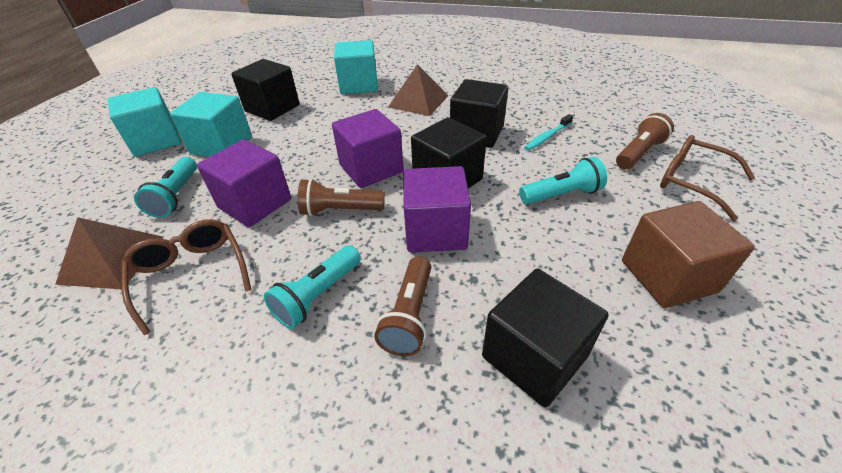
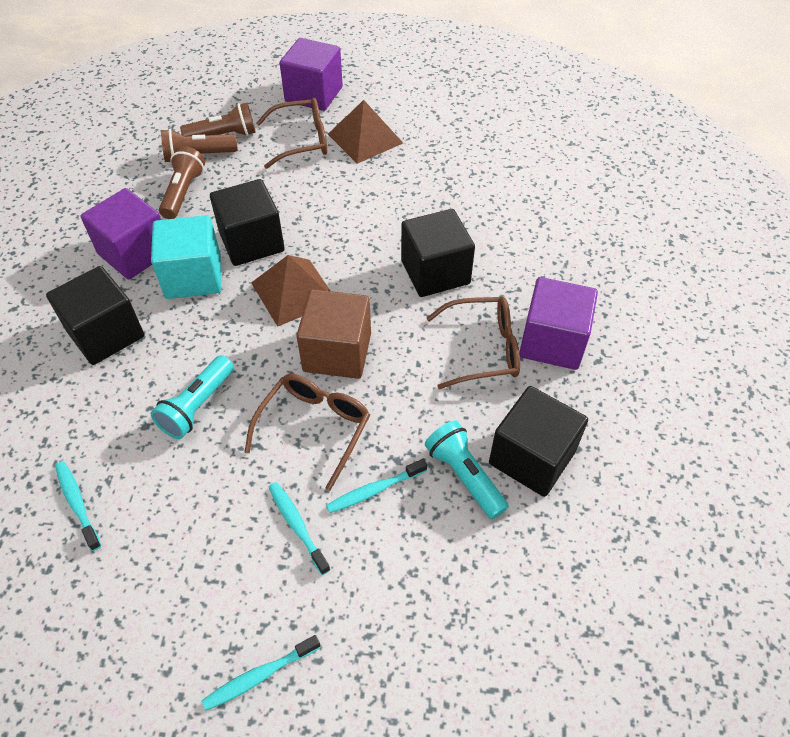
brown glasses: 2 -> 3
turquoise cube: 3 -> 1
turquoise flashlight: 3 -> 2
turquoise toothbrush: 1 -> 4

